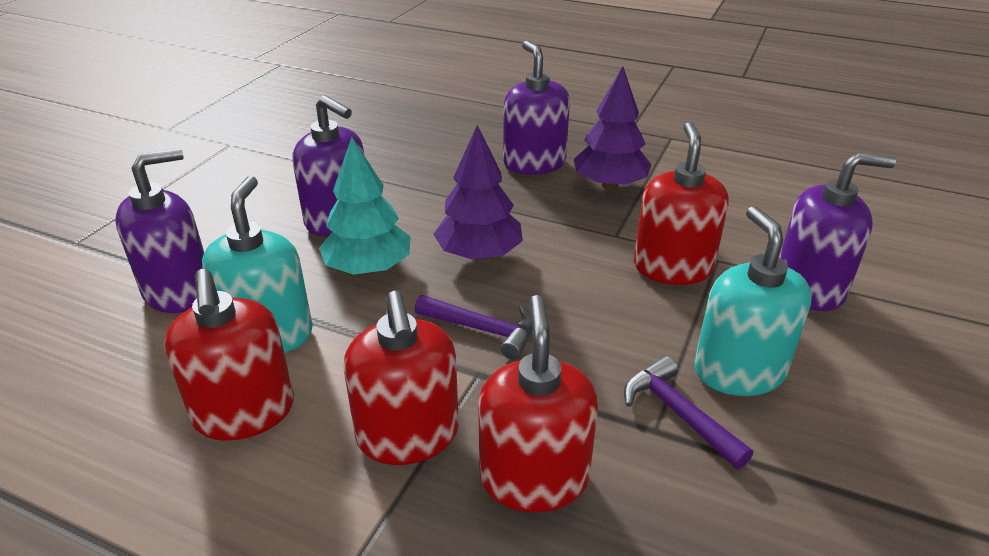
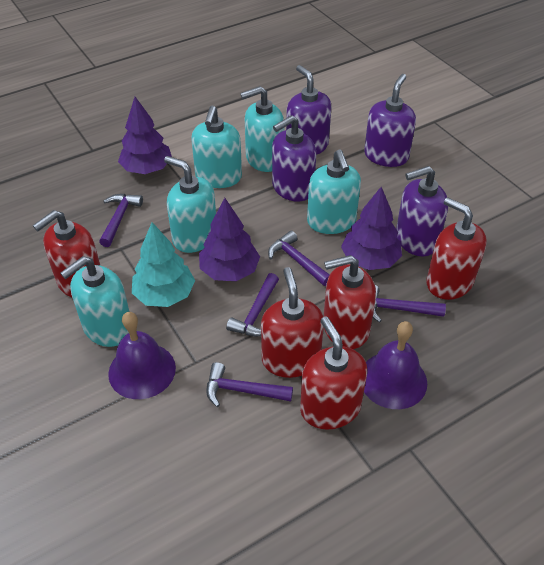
purple bell: 0 -> 2
purple hammer: 2 -> 5
purple tree: 2 -> 3
red soap dispenser: 4 -> 5
turquoise soap dispenser: 2 -> 5

